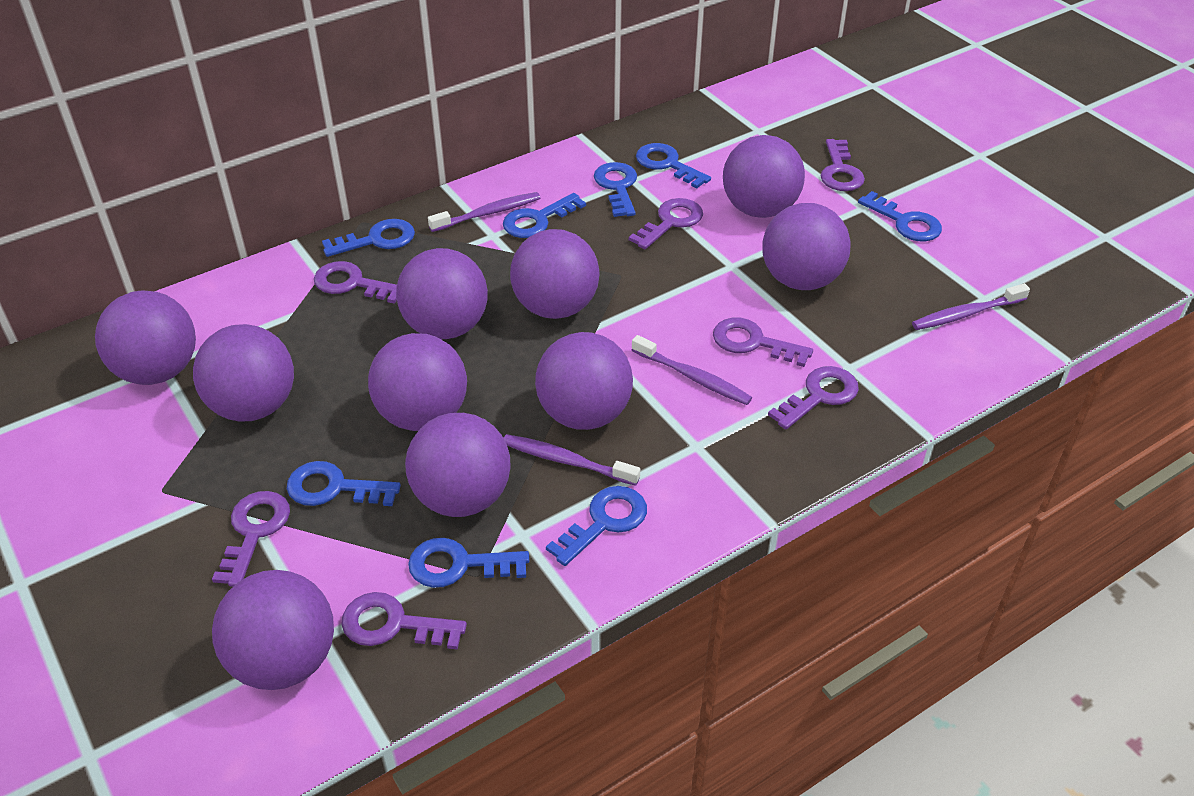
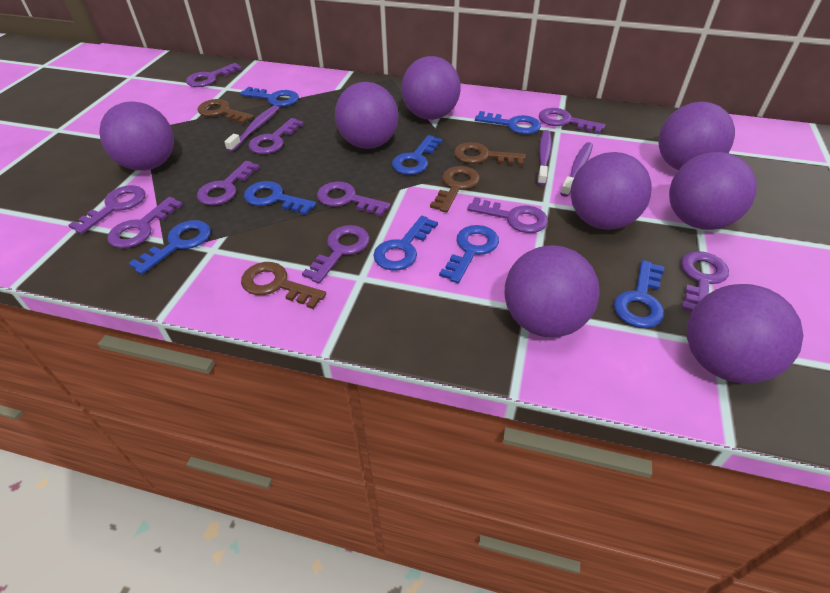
brown key: 0 -> 4
purple ball: 10 -> 8
purple key: 7 -> 10
purple toothbrush: 4 -> 3

